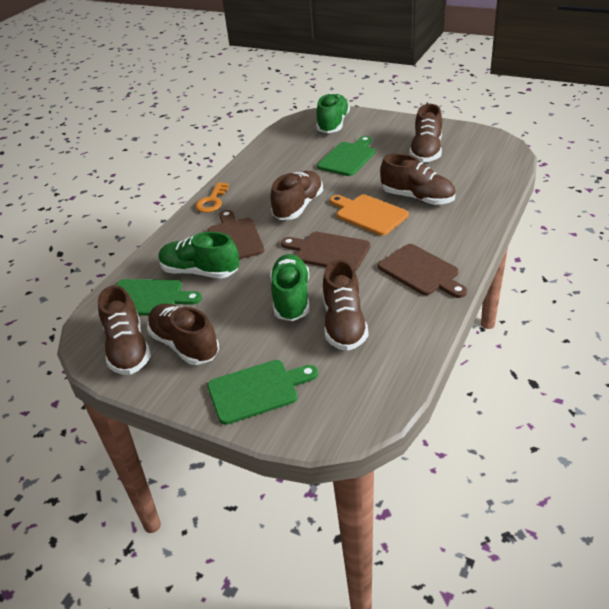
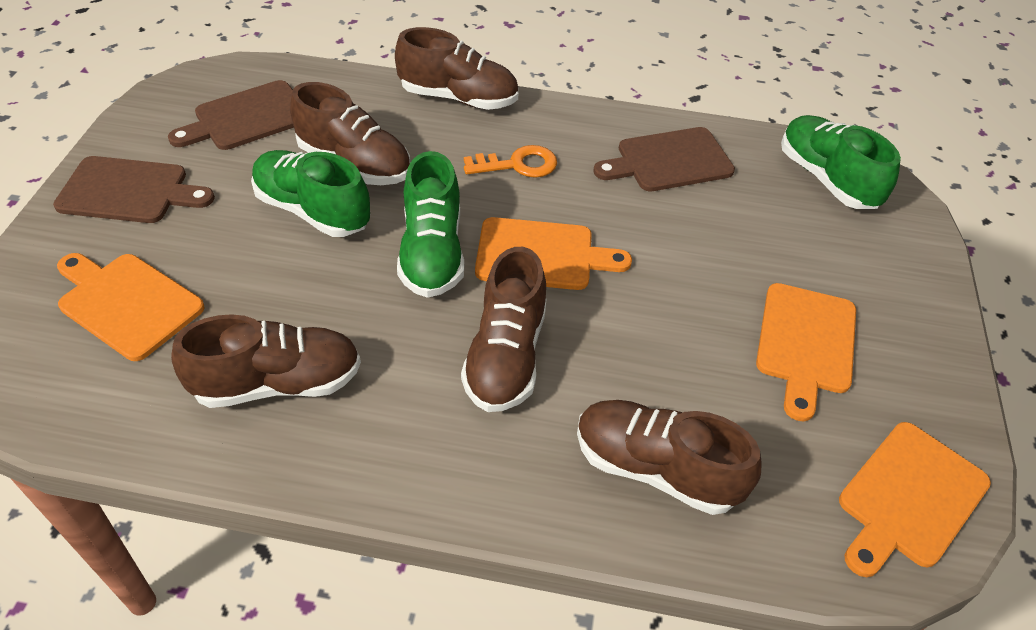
brown shoe: 6 -> 5
green cutting board: 3 -> 0
orange cutting board: 1 -> 4

